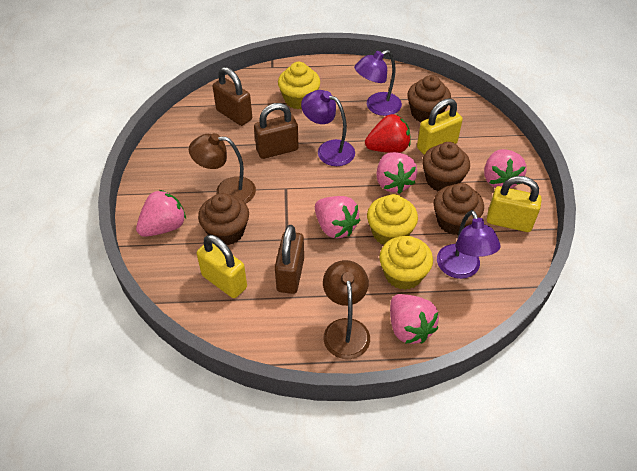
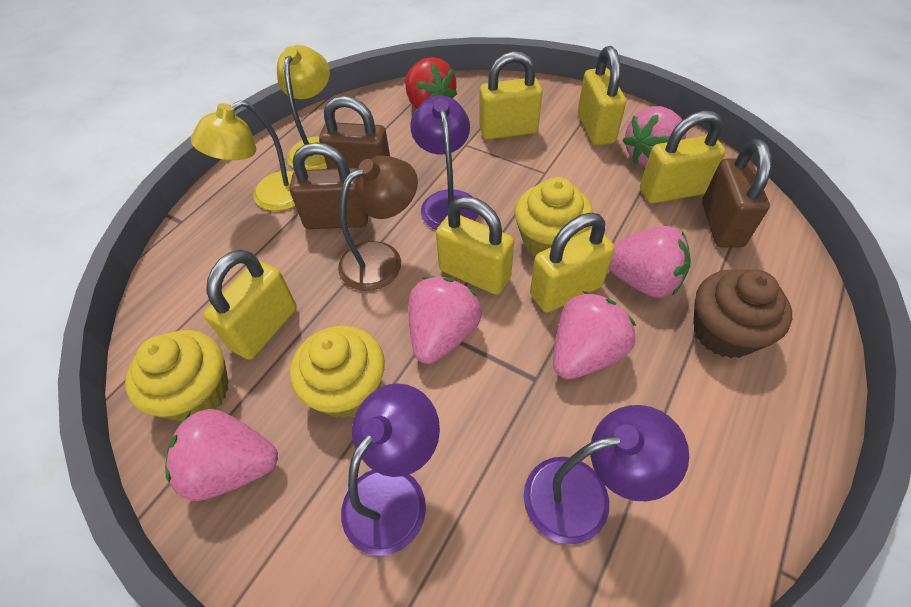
brown cupcake: 4 -> 1
brown lamp: 2 -> 1
yellow lamp: 0 -> 2
yellow padlock: 3 -> 6

